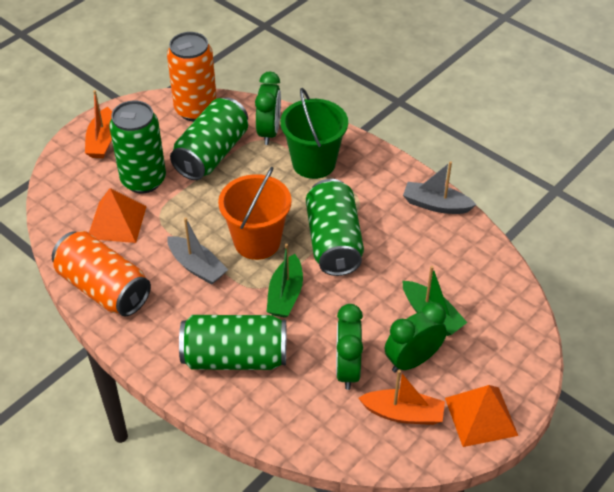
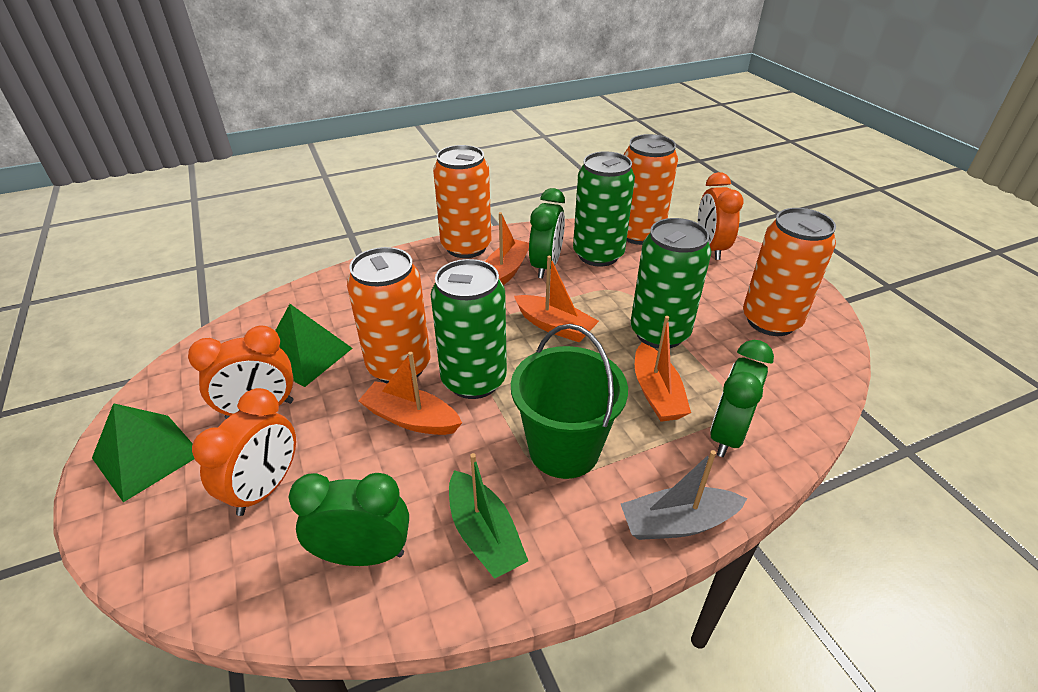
green boat: 2 -> 1
green can: 4 -> 3
green pyramid: 0 -> 2
grey boat: 2 -> 1
orange boat: 2 -> 4
orange bucket: 1 -> 0
orange can: 2 -> 4
orange clock: 0 -> 3
orange pyramid: 2 -> 0

